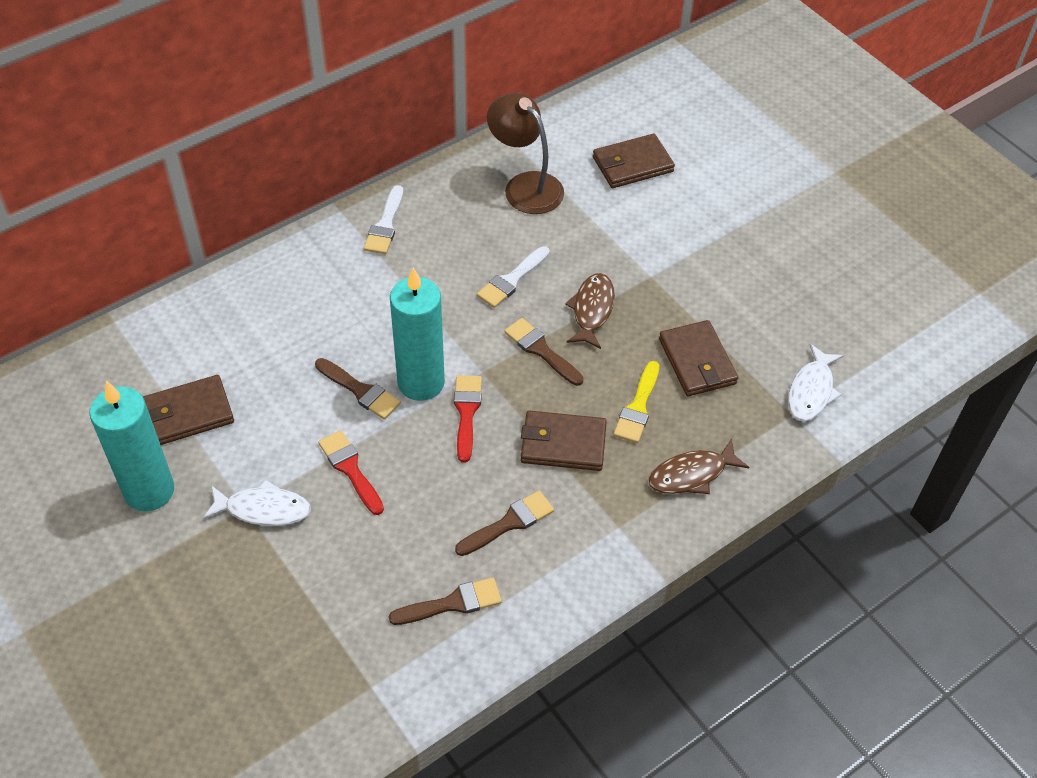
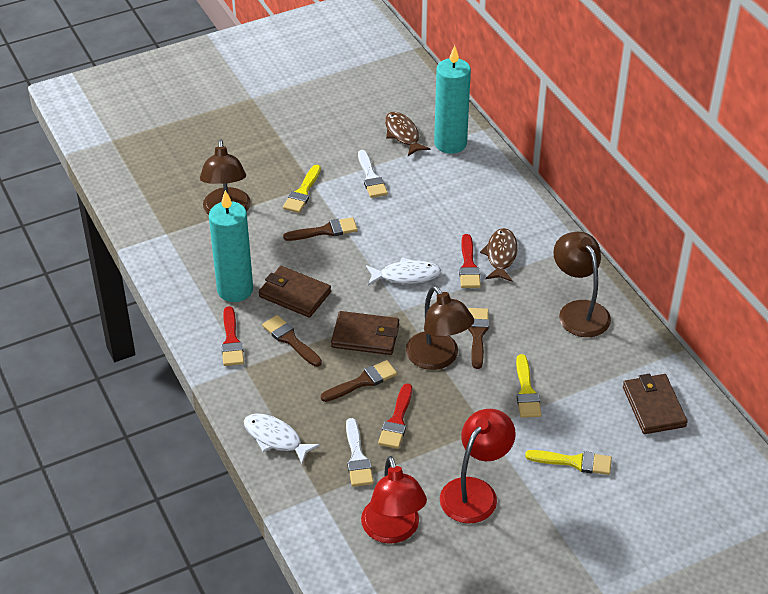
brown lamp: 1 -> 3
brown wallet: 4 -> 3
red brush: 2 -> 3
red lamp: 0 -> 2
yellow brush: 1 -> 3

